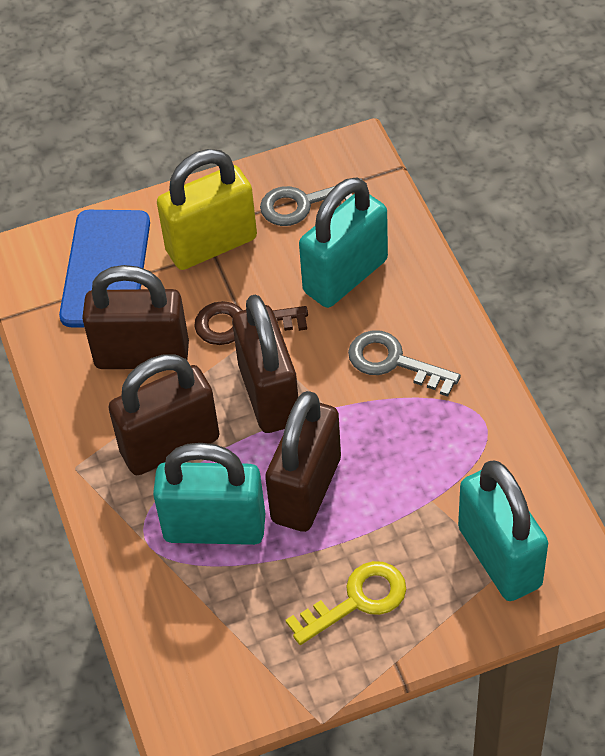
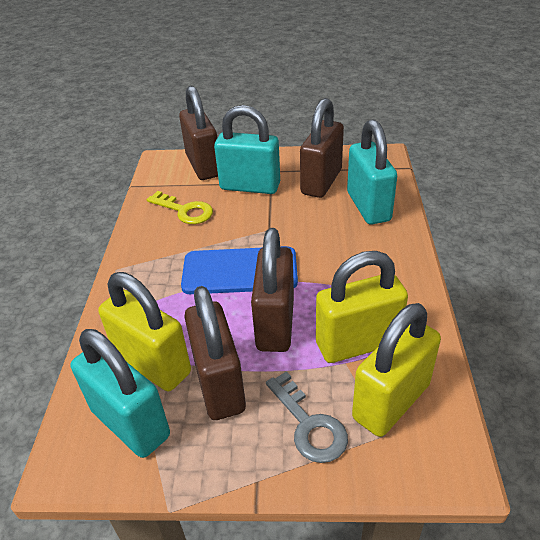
brown key: 1 -> 0
grey key: 2 -> 1
yellow padlock: 1 -> 3

